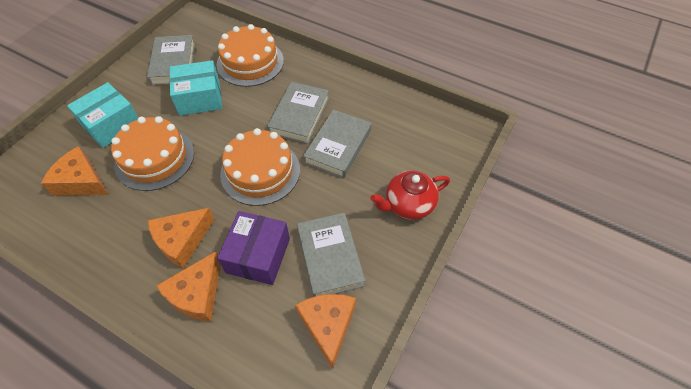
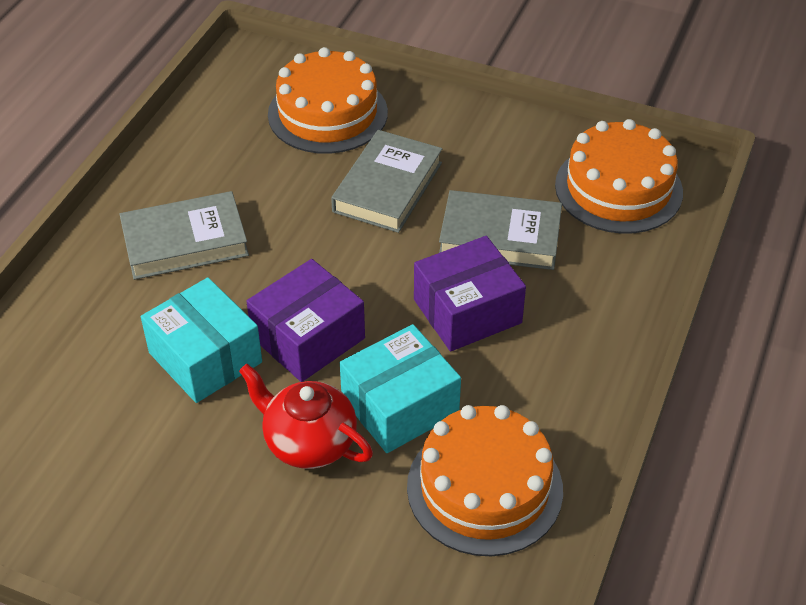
grey book: 4 -> 3
orange cheese: 4 -> 0
purple box: 1 -> 2

